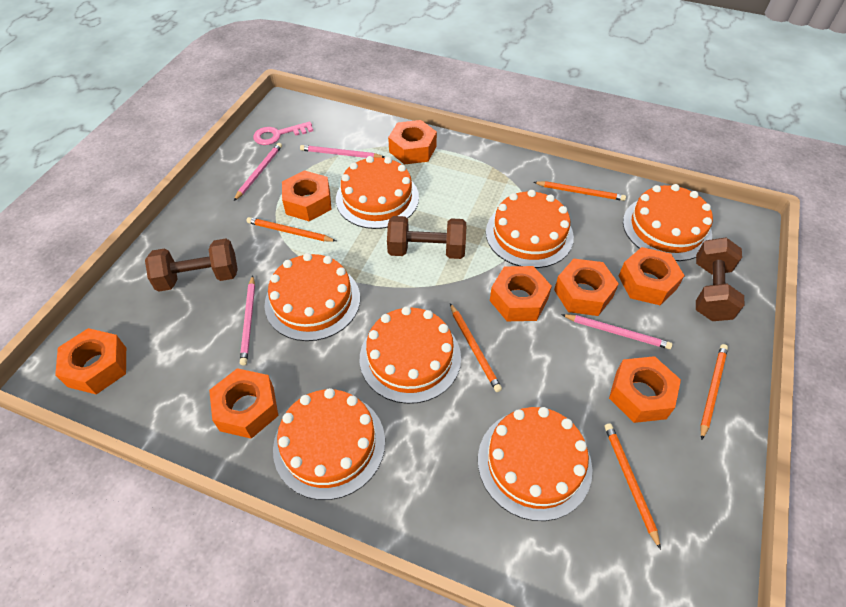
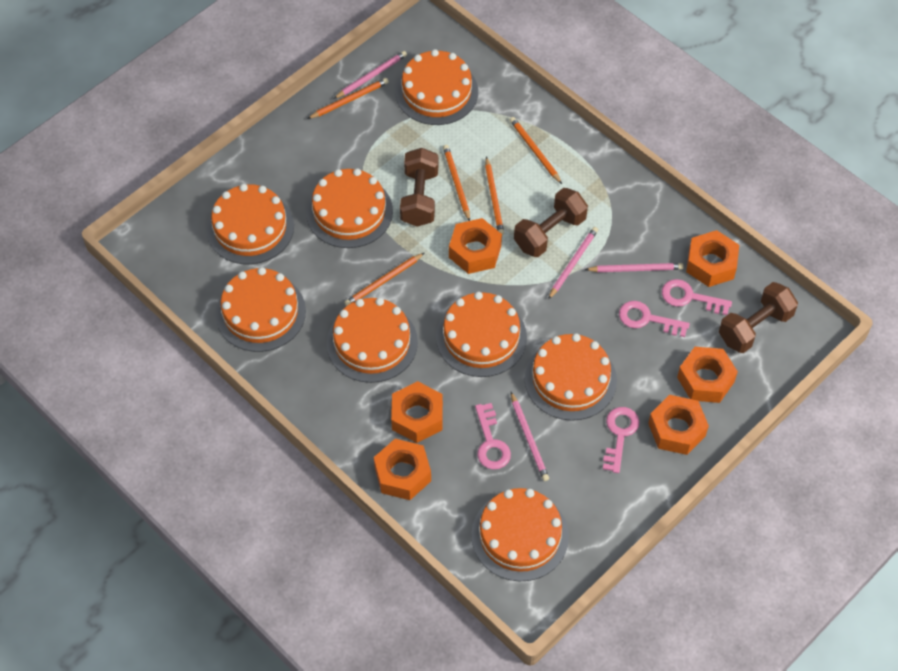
orange cake: 7 -> 8
orange nut: 8 -> 6
pink key: 1 -> 4

